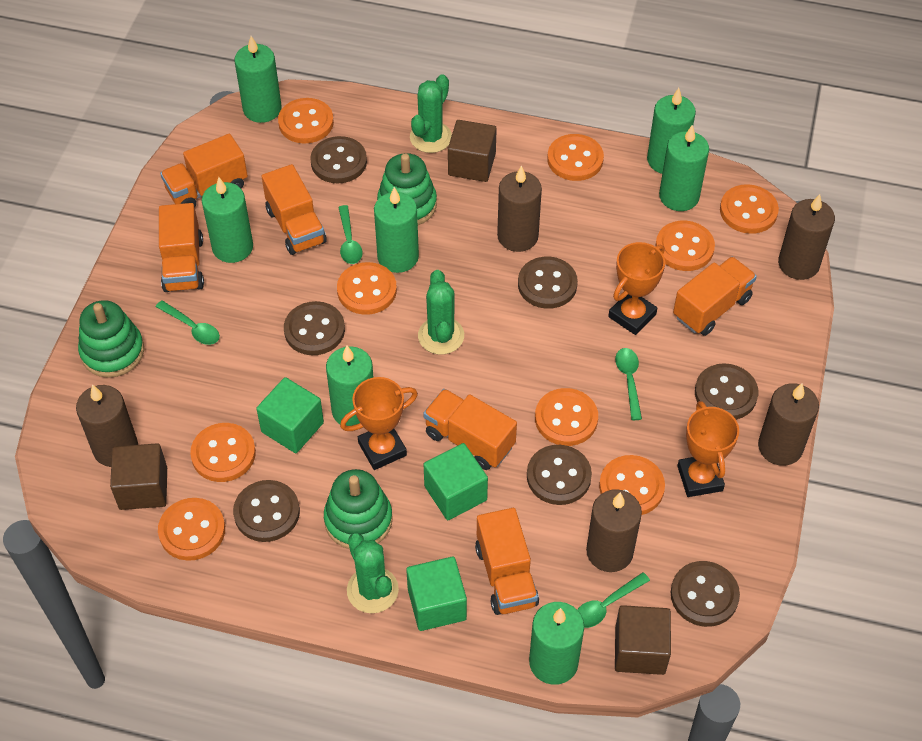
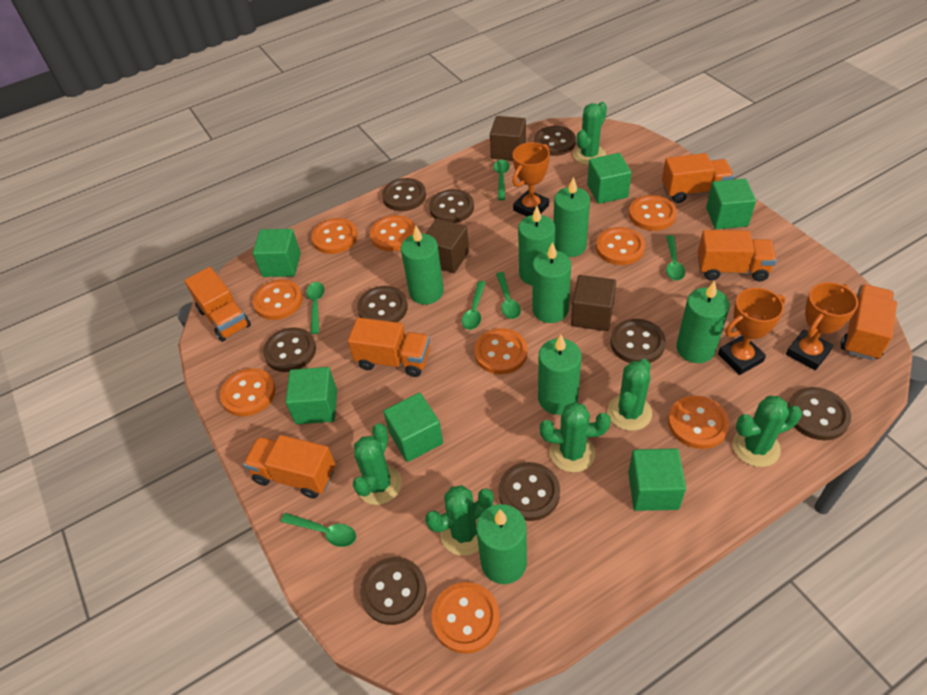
brown button: 7 -> 9
brown candle: 5 -> 0
green cactus: 3 -> 6
green cube: 3 -> 6
green spoon: 4 -> 6
green stacking toy: 3 -> 0

